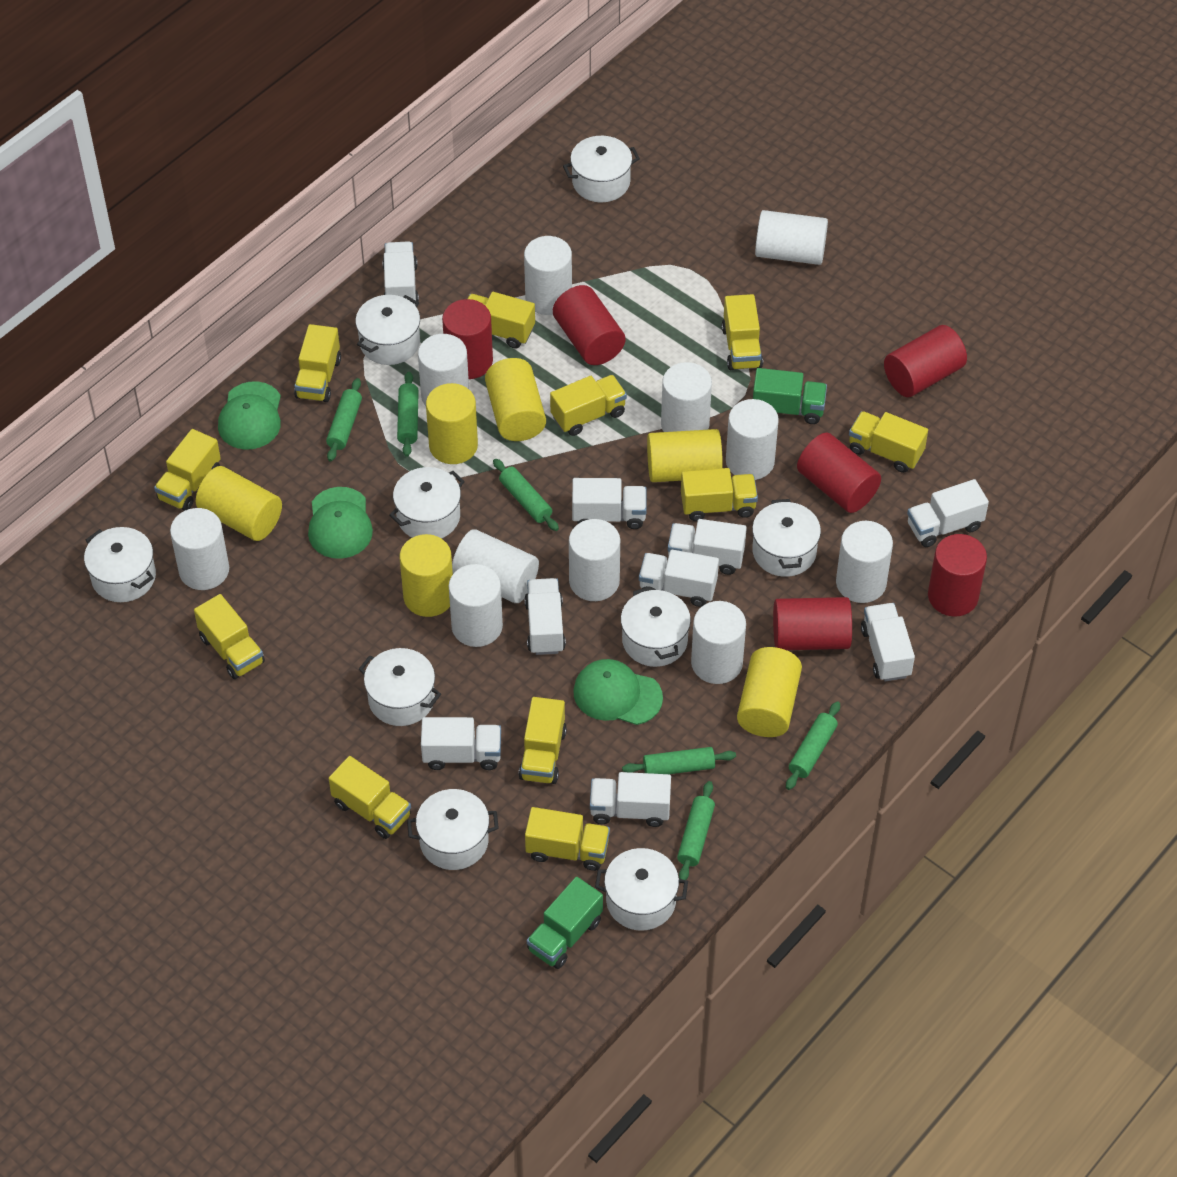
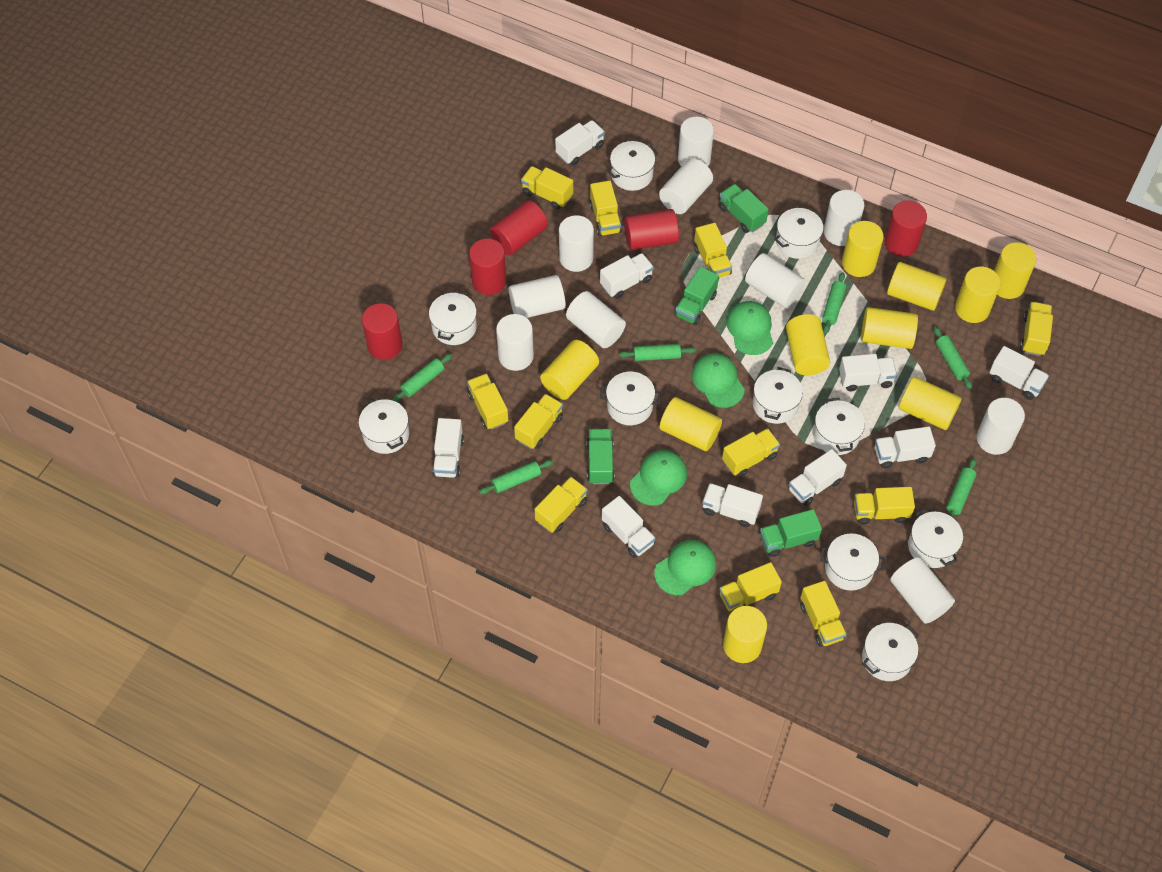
green cap: 3 -> 4
green truck: 2 -> 4
red cylinder: 6 -> 5
white cylinder: 11 -> 10
white pot: 9 -> 10
yellow cylinder: 6 -> 10

